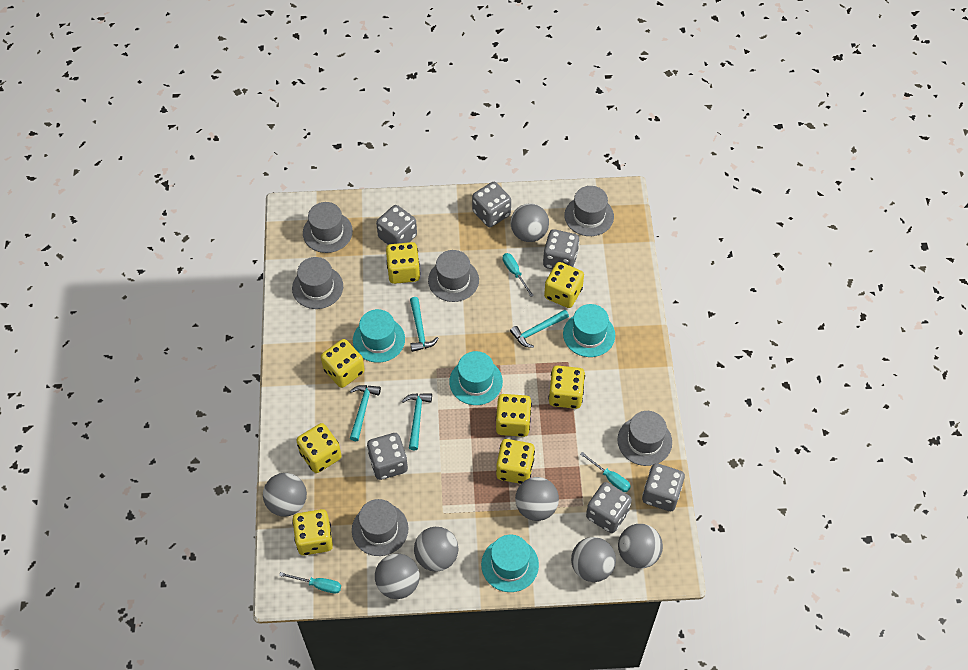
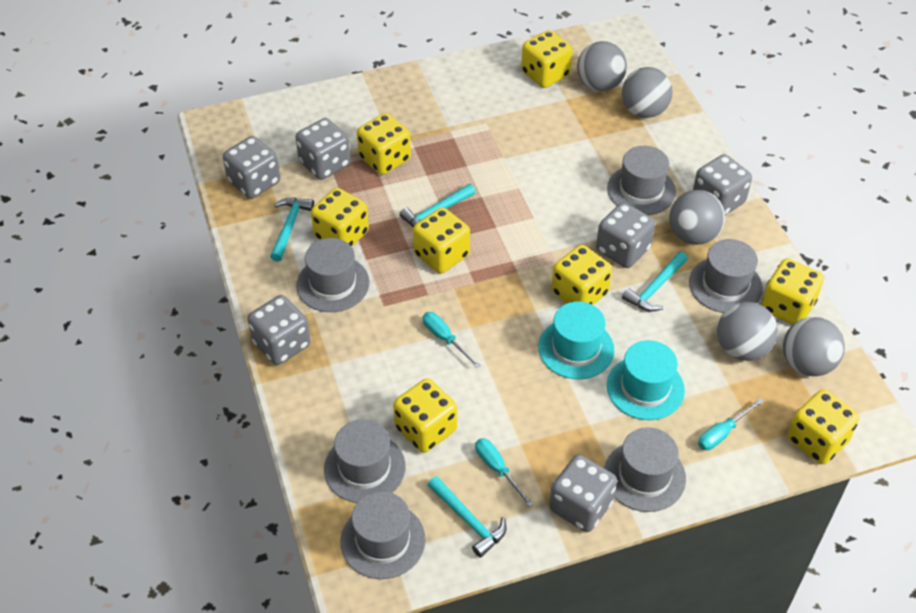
grey ball: 7 -> 5
turquoise hat: 4 -> 2

